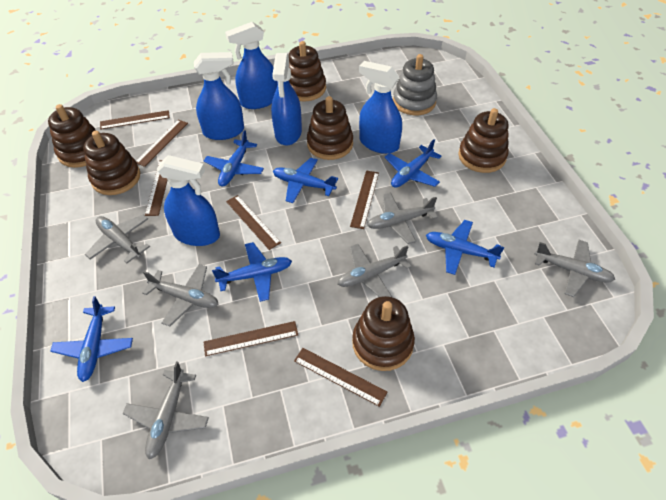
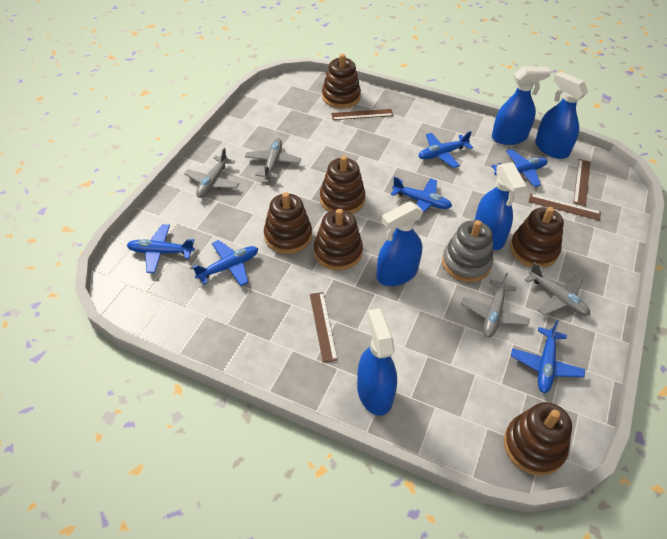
brown ruler: 7 -> 4
grey plane: 6 -> 4

